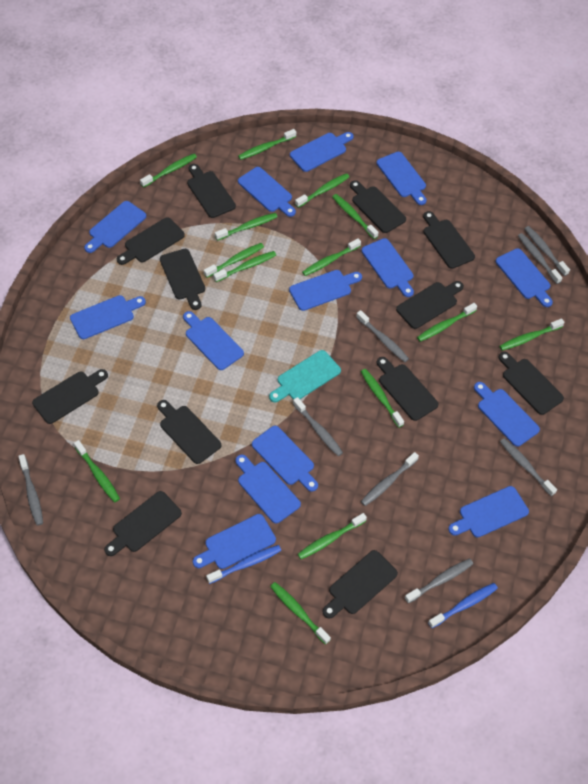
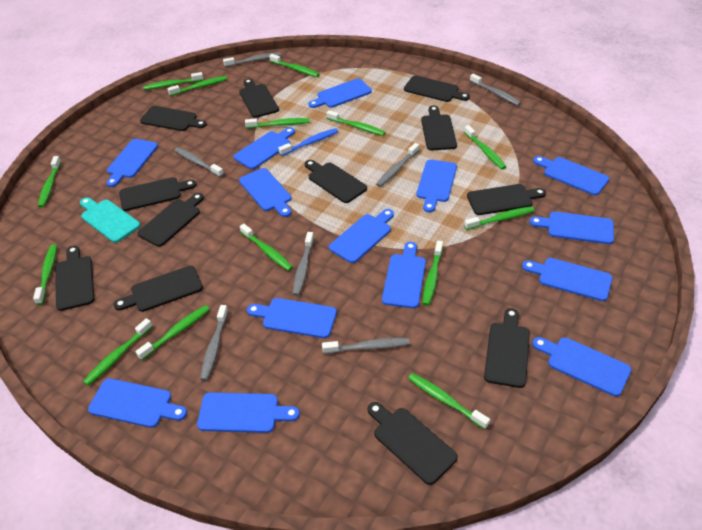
blue toothbrush: 2 -> 1
grey toothbrush: 8 -> 7

